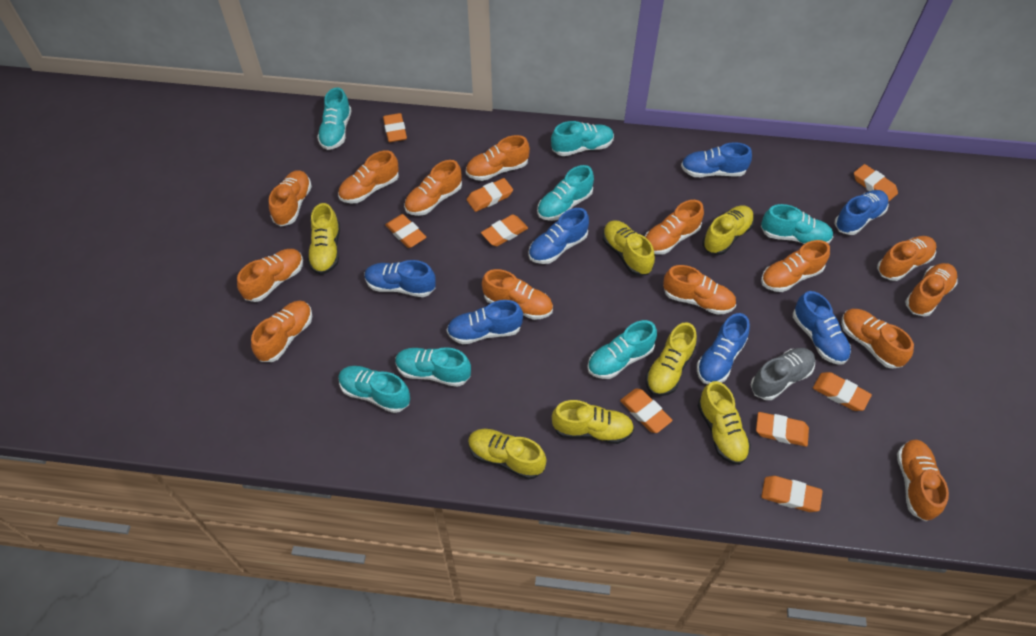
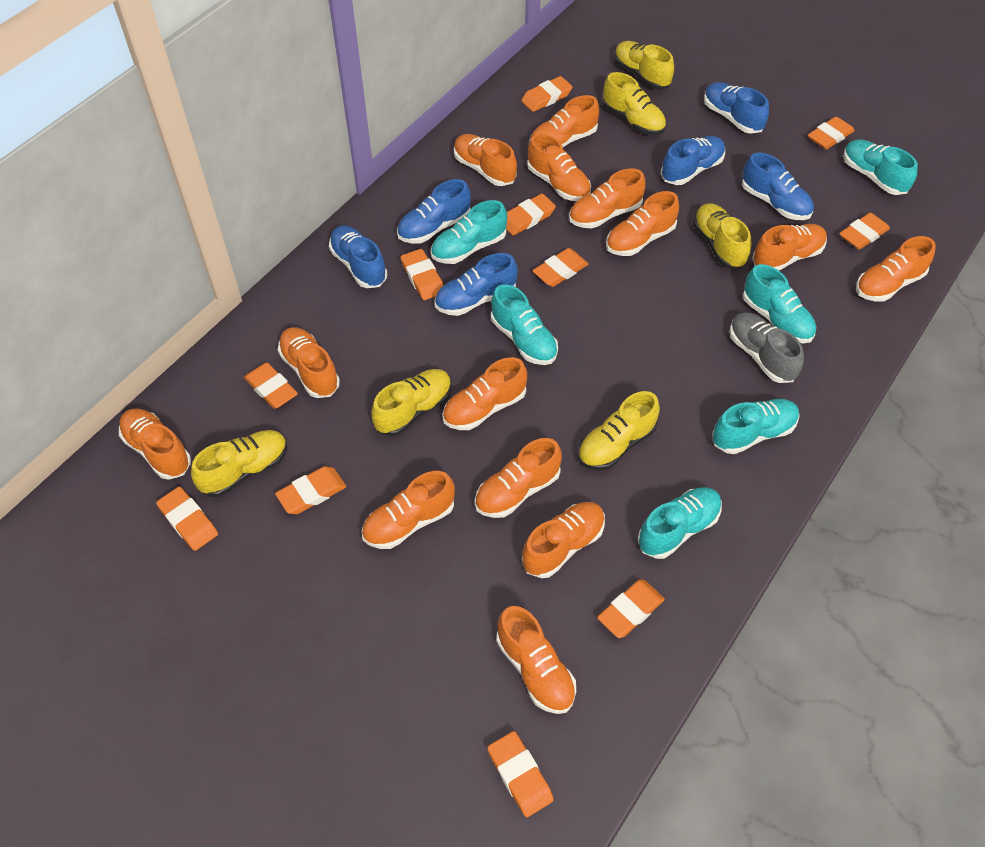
blue shoe: 7 -> 6
orange eraser: 9 -> 11
turquoise shoe: 7 -> 6
yellow shoe: 7 -> 6

